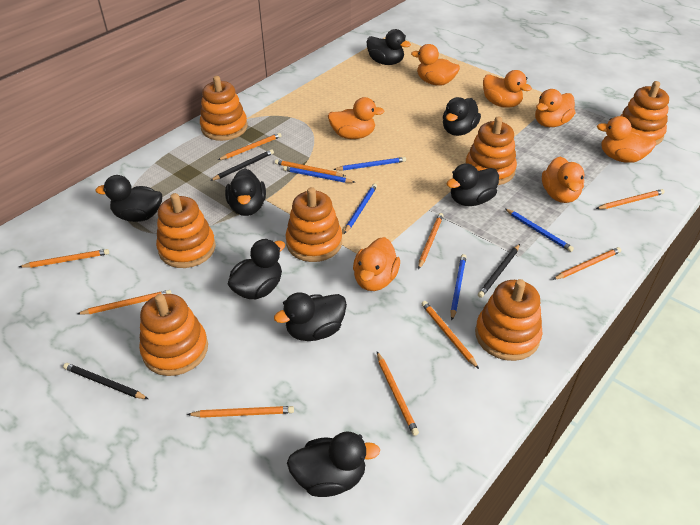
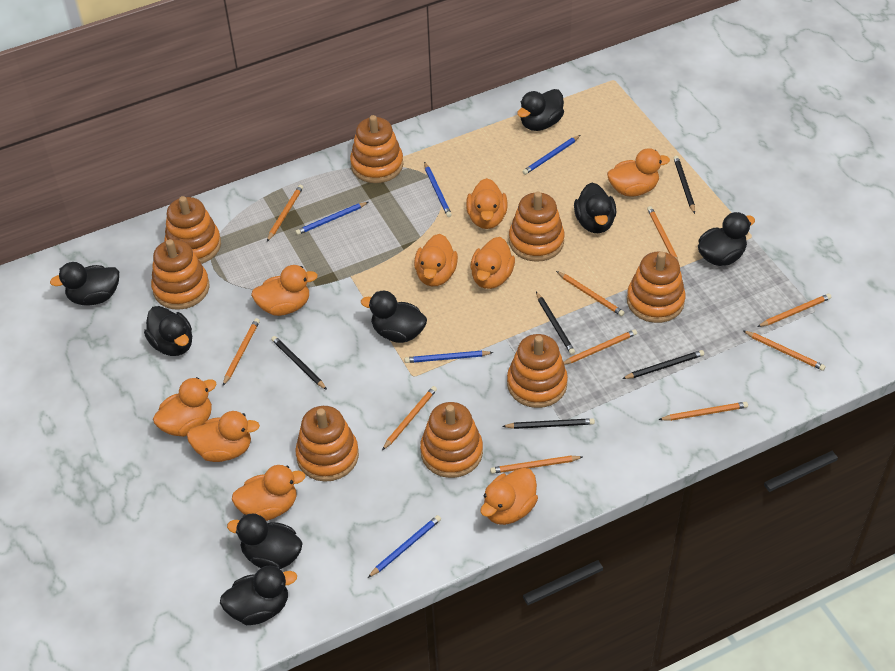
black pencil: 3 -> 5
orange duck: 7 -> 9
orange stacking toy: 7 -> 8

